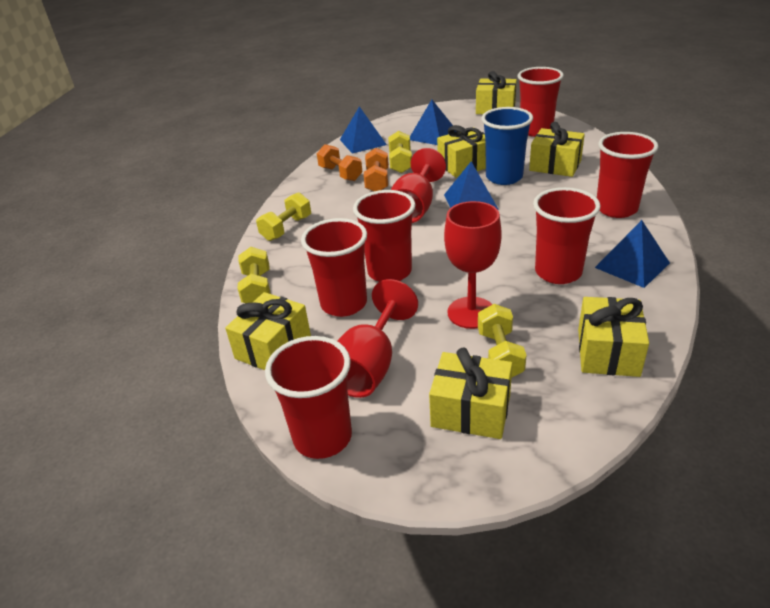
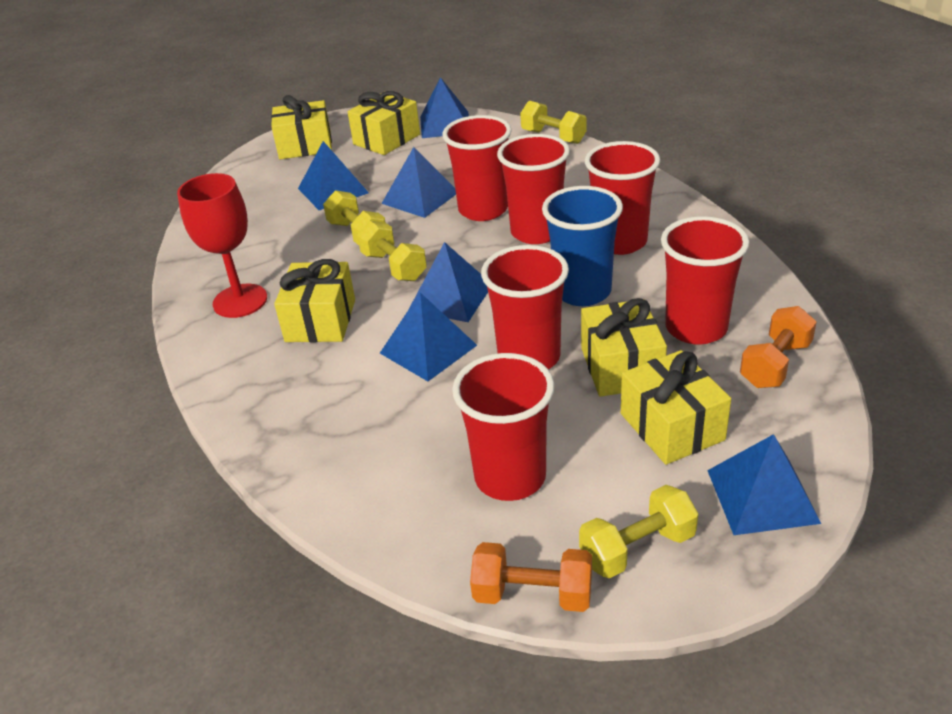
blue pyramid: 4 -> 6
red goblet: 3 -> 1
yellow gift: 6 -> 5

